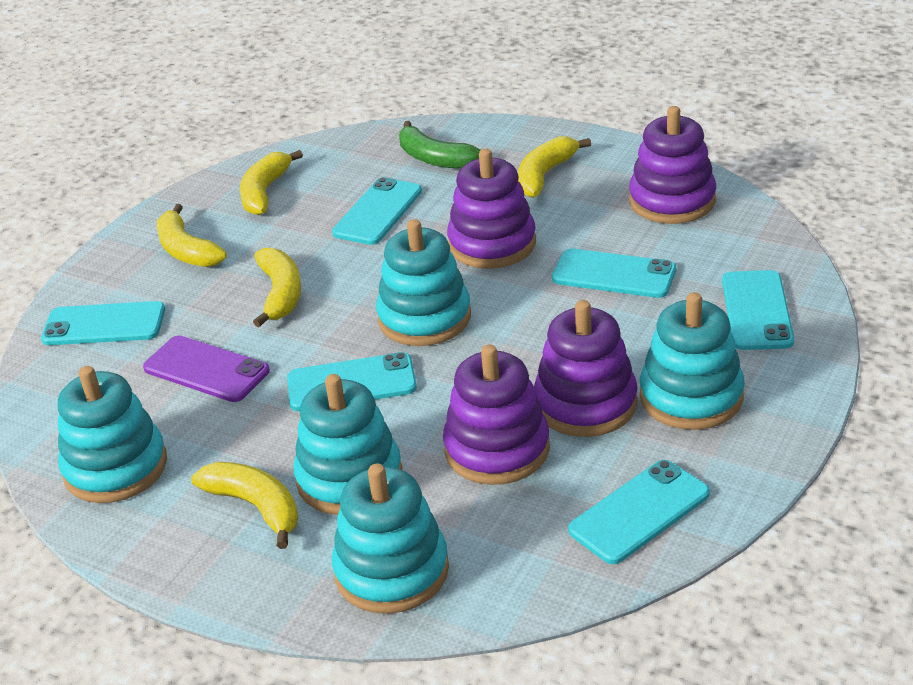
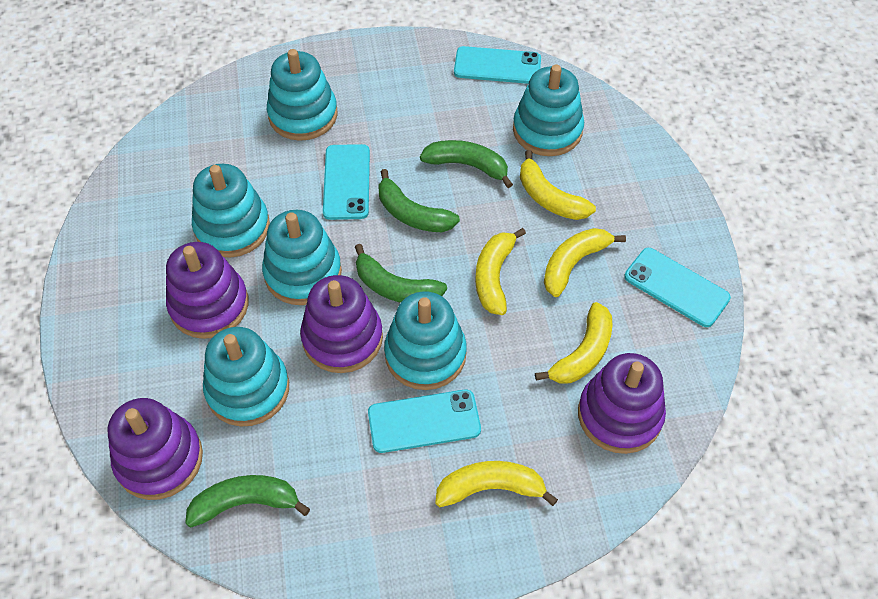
green banana: 1 -> 4
purple phone: 1 -> 0
turquoise phone: 6 -> 4
turquoise stacking toy: 5 -> 6

